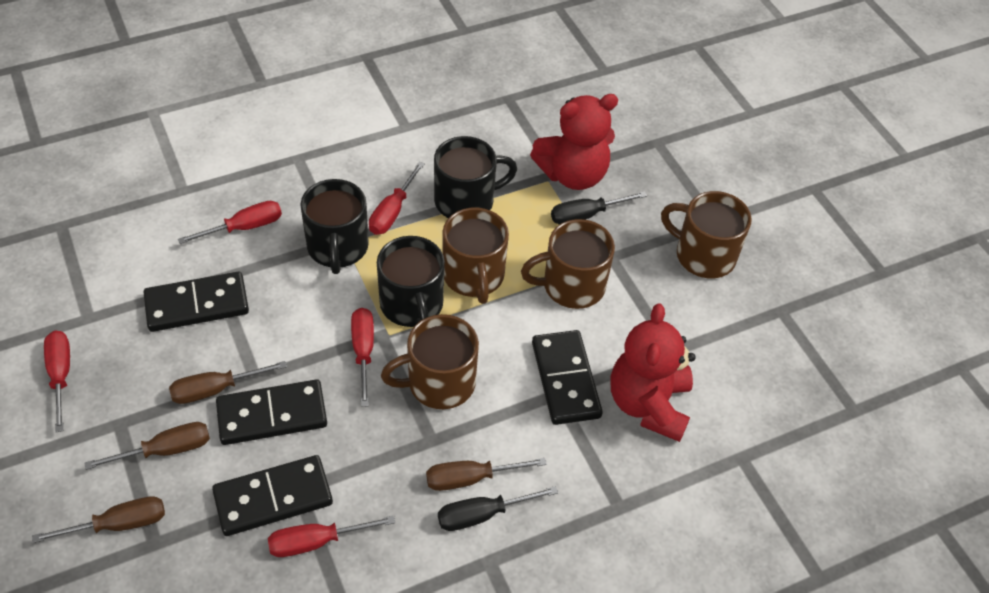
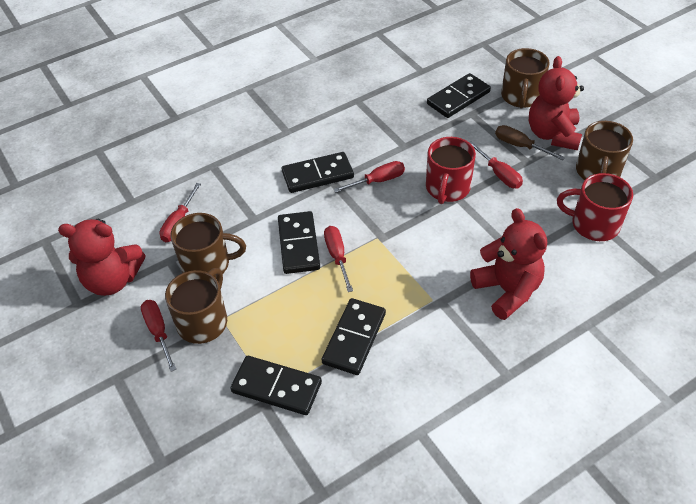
black domino: 4 -> 5
black mug: 3 -> 0
black screwdriver: 2 -> 0
brown screwdriver: 4 -> 1
red mug: 0 -> 2
red teddy bear: 2 -> 3

